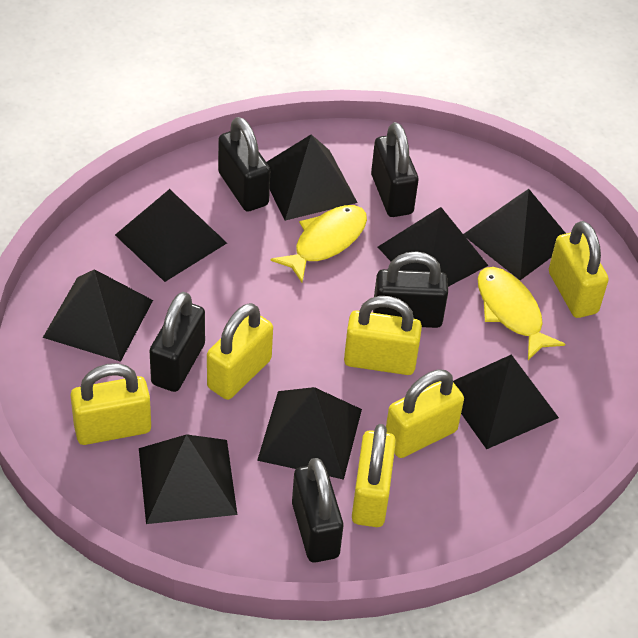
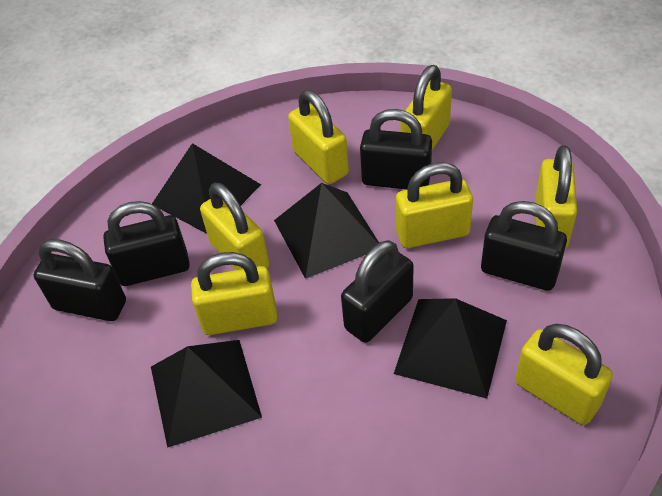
black pyramid: 8 -> 4
yellow fish: 2 -> 0
yellow padlock: 6 -> 7

